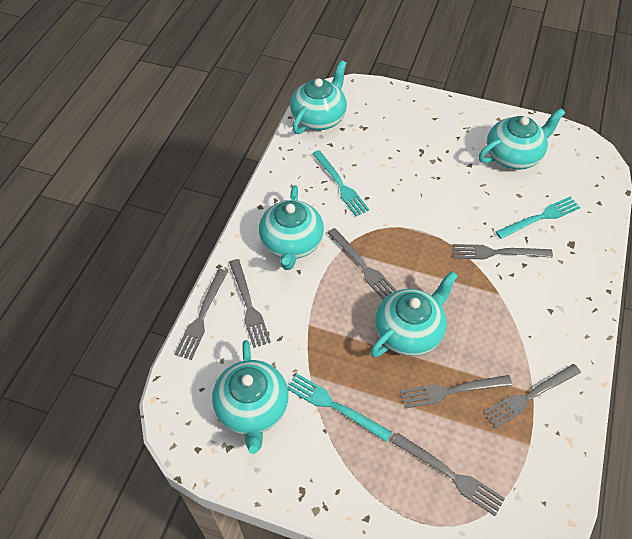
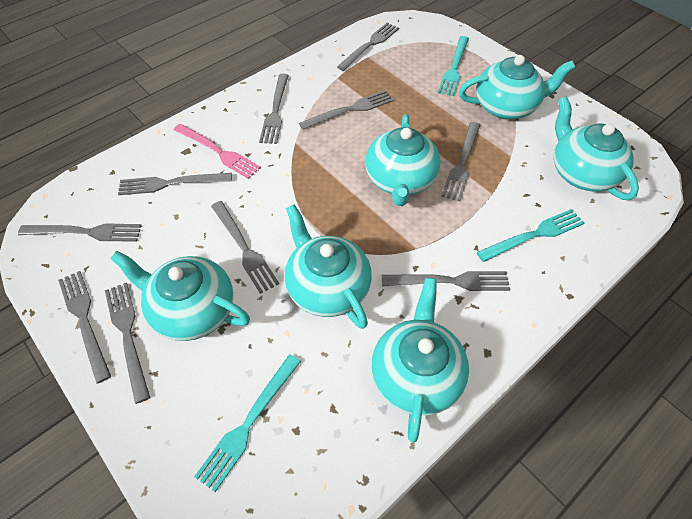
grey fork: 7 -> 10
pink fork: 0 -> 1
turquoise teapot: 5 -> 6

